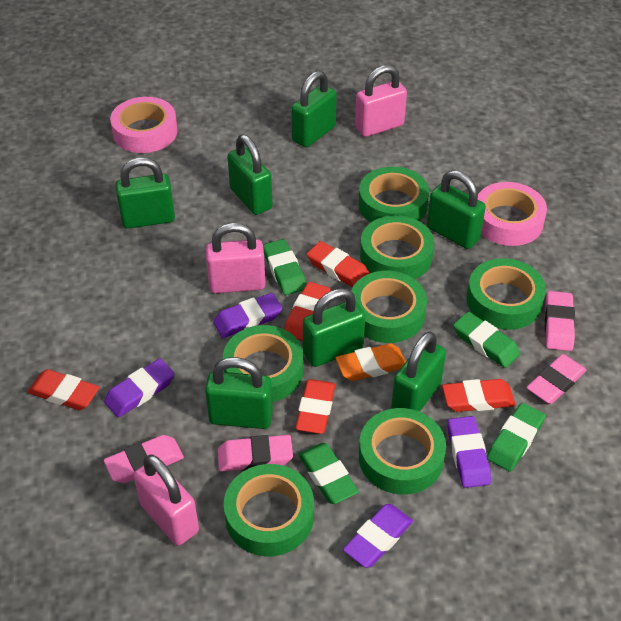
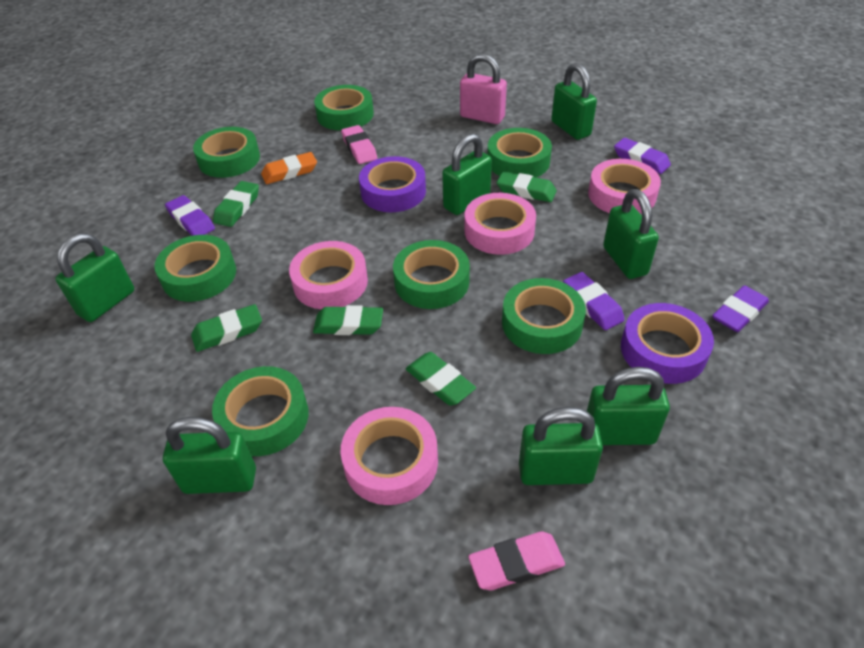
green eraser: 4 -> 5
pink eraser: 4 -> 2
pink padlock: 3 -> 1
pink tape: 2 -> 4
purple tape: 0 -> 2
red eraser: 5 -> 0

